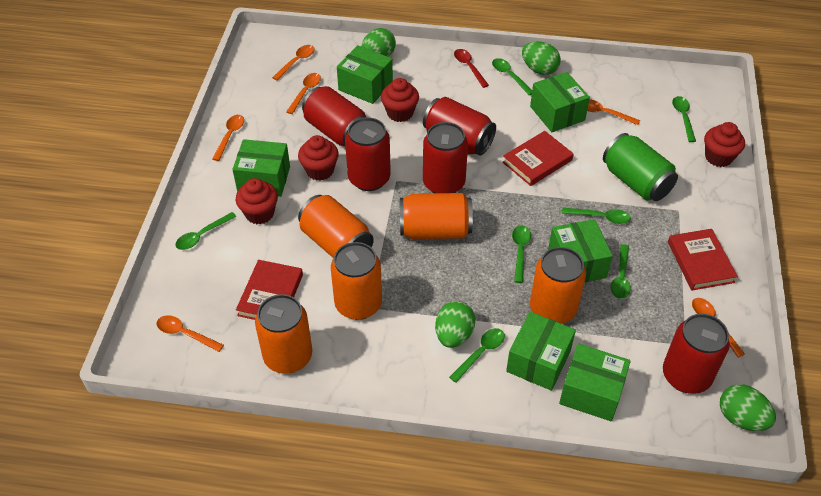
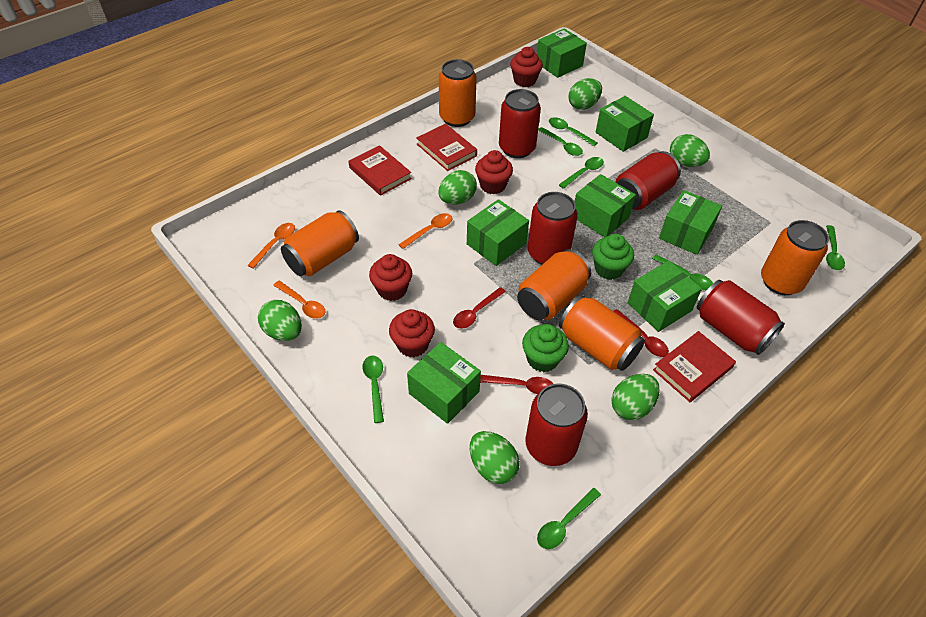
green box: 6 -> 7
green can: 1 -> 0
green cupcake: 0 -> 2
green egg: 4 -> 6
orange spoon: 6 -> 3
red spoon: 1 -> 3

